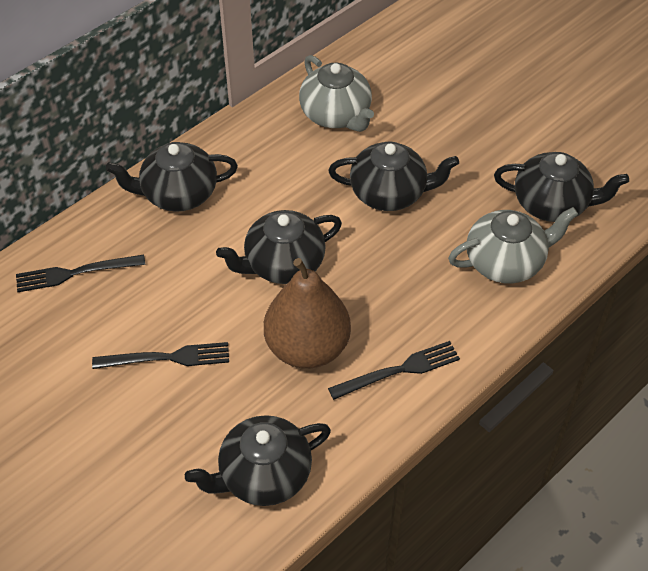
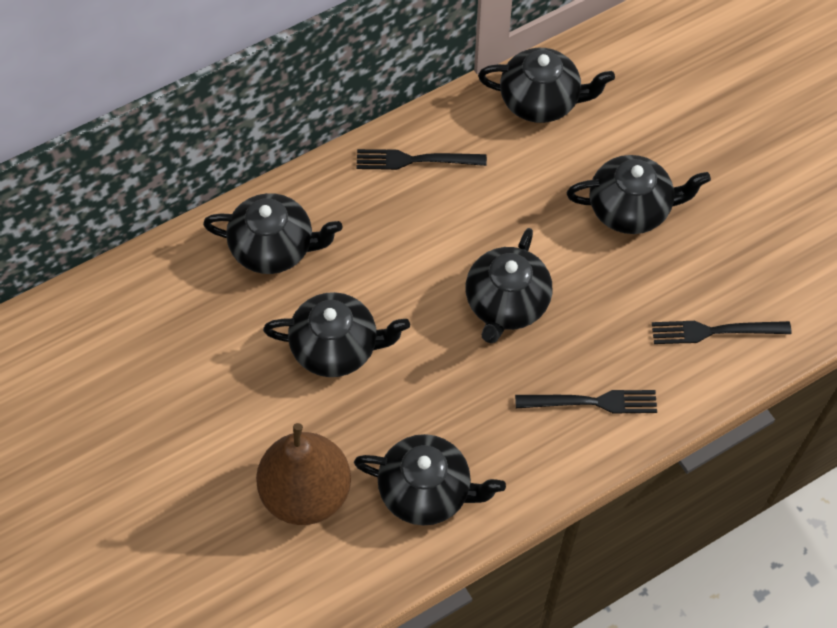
black teapot: 5 -> 6
grey teapot: 2 -> 0

